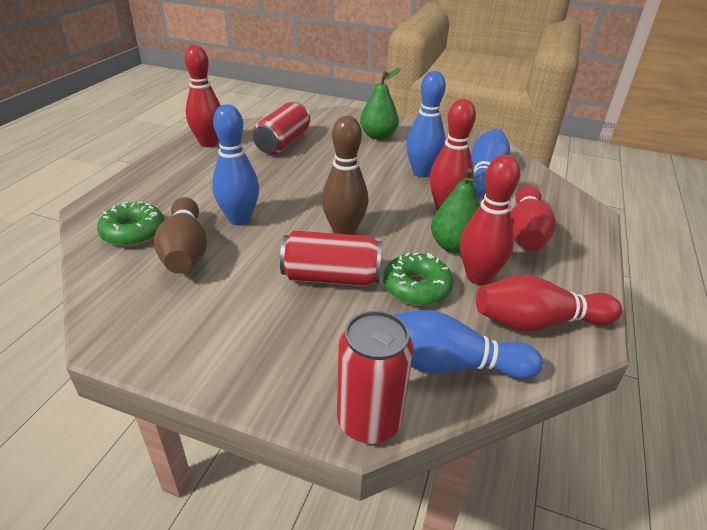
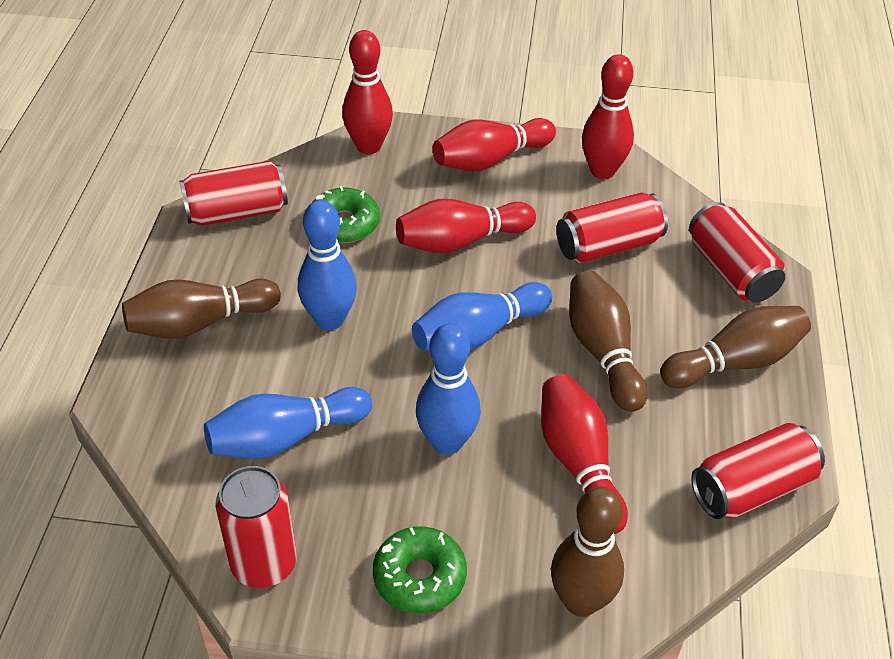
brown bowling pin: 2 -> 4
green pear: 2 -> 0
red can: 3 -> 5

